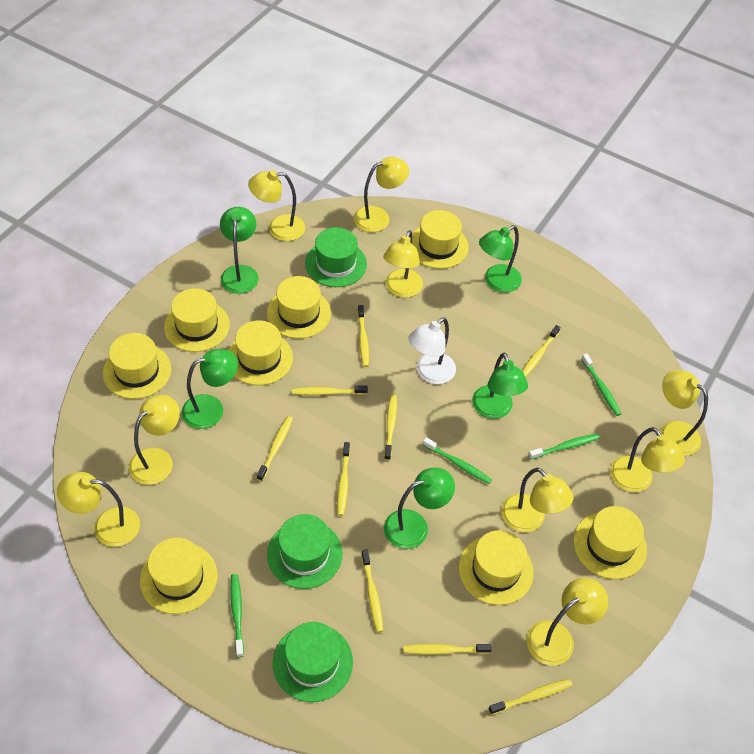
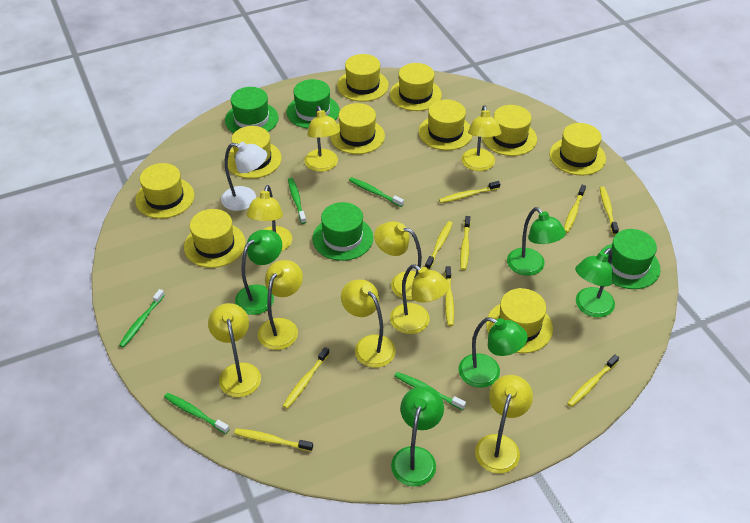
green hat: 3 -> 4
green toothbrush: 4 -> 5
yellow hat: 8 -> 10

